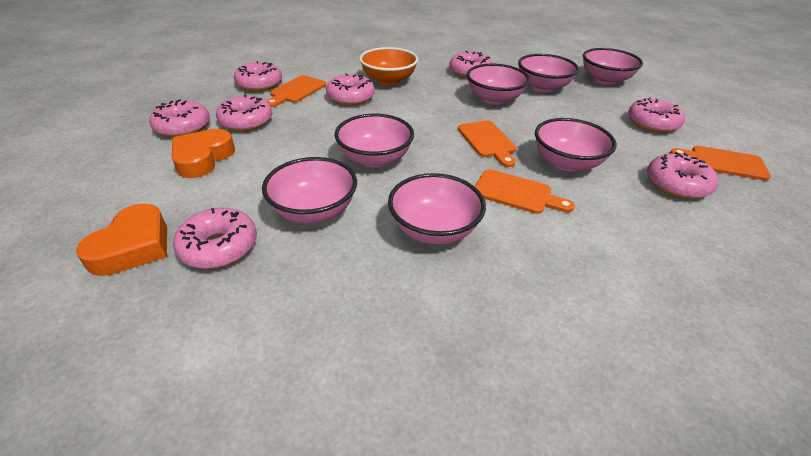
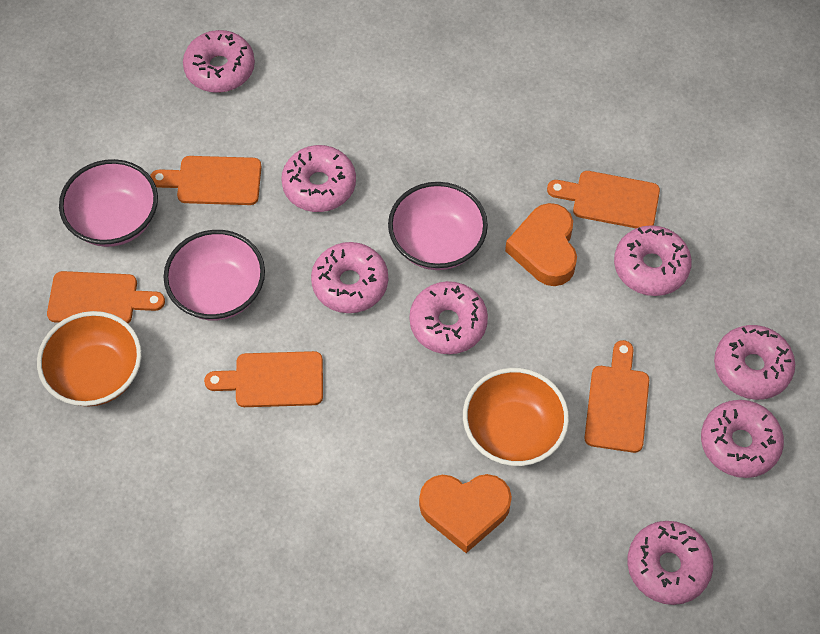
orange bowl: 1 -> 2
orange cutting board: 4 -> 5
pink bowl: 7 -> 3

